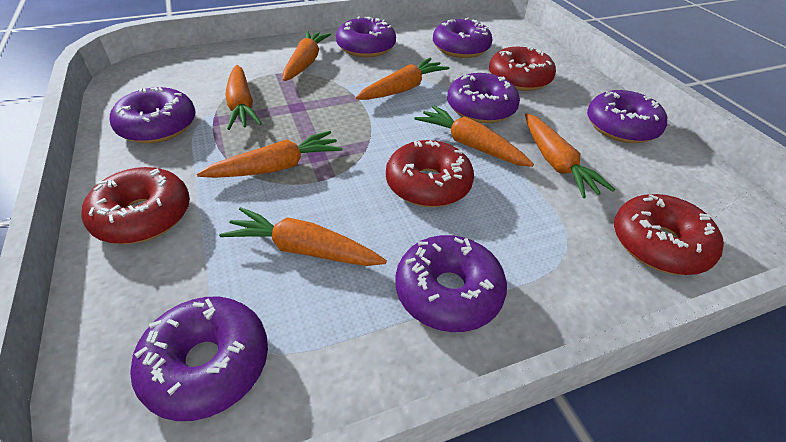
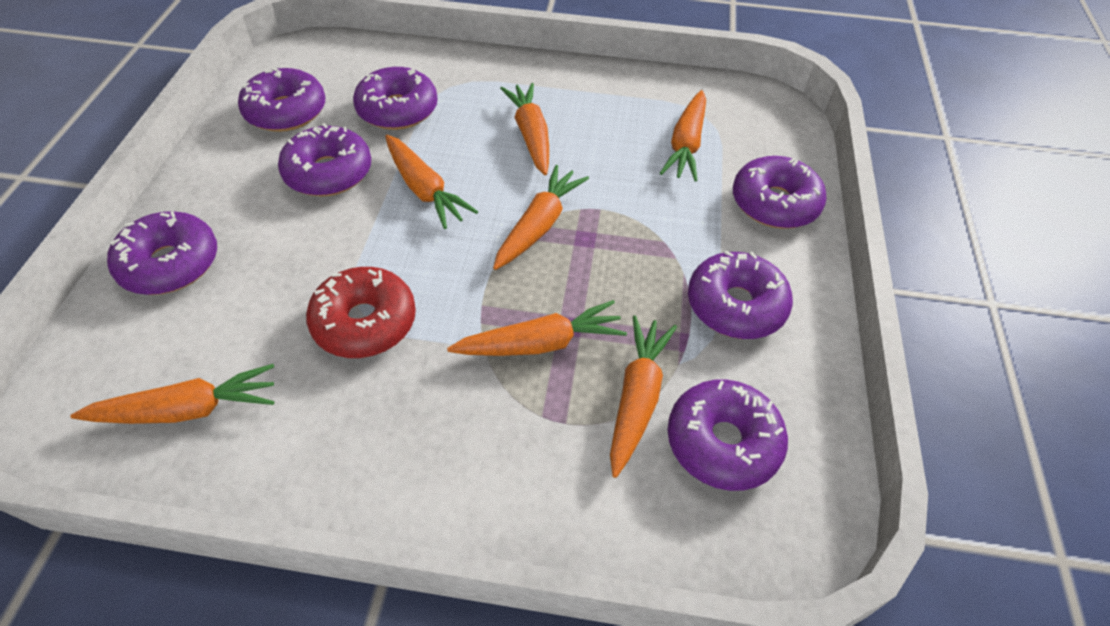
red donut: 4 -> 1

